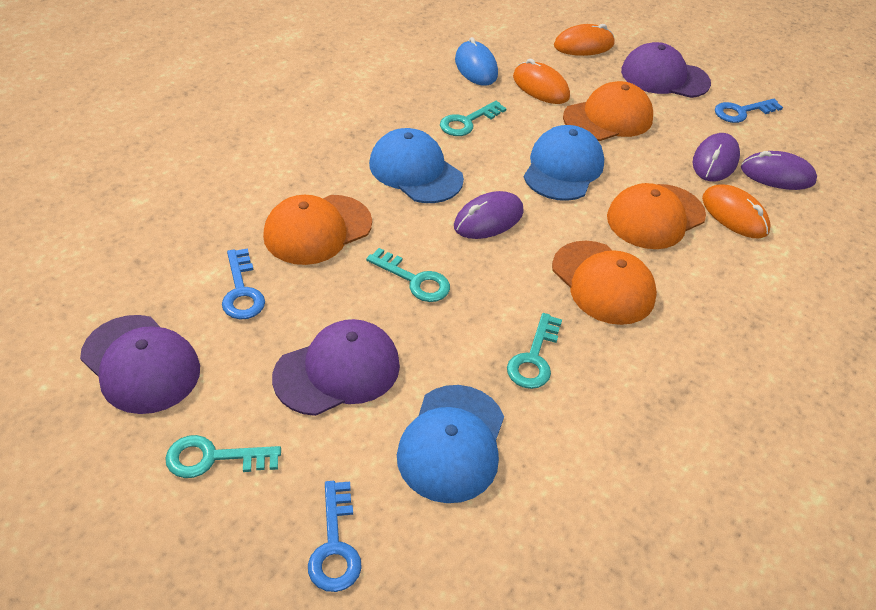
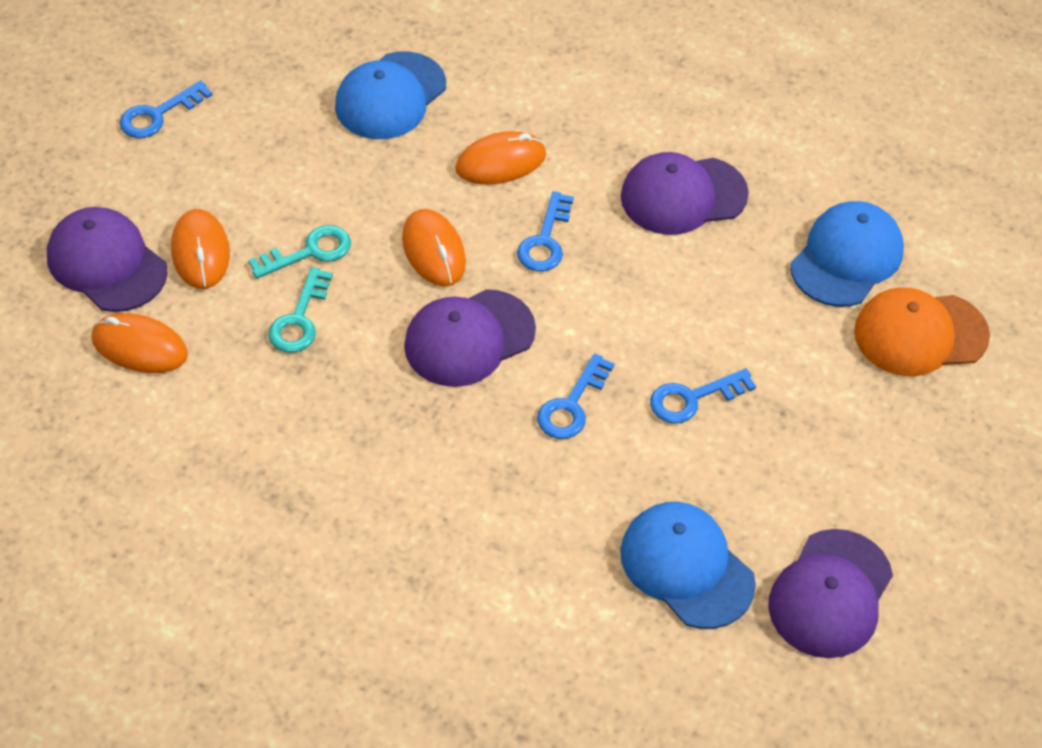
blue key: 3 -> 4
blue mouse: 1 -> 0
orange cap: 4 -> 1
orange mouse: 3 -> 4
purple cap: 3 -> 4
purple mouse: 3 -> 0
turquoise key: 4 -> 2

